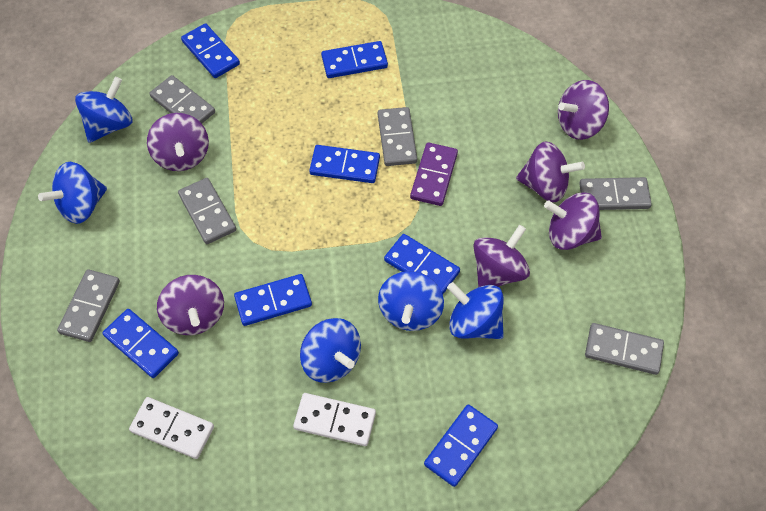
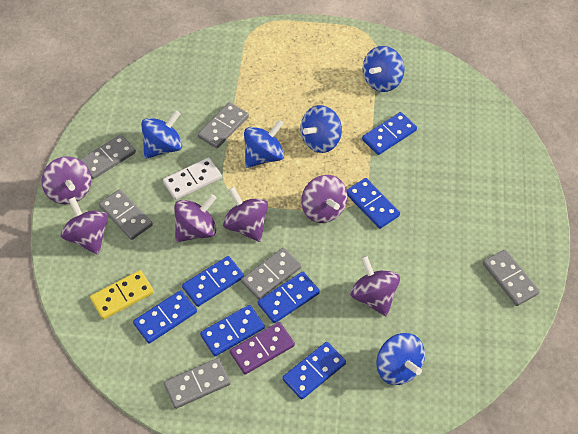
white domino: 2 -> 1
yellow domino: 0 -> 1

